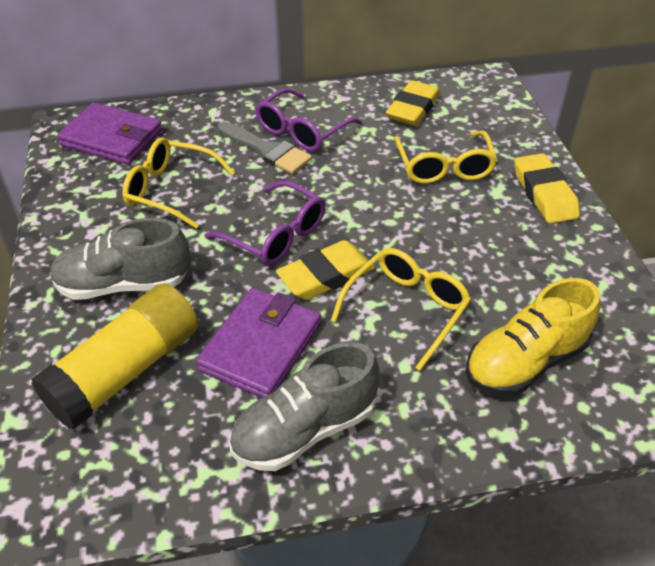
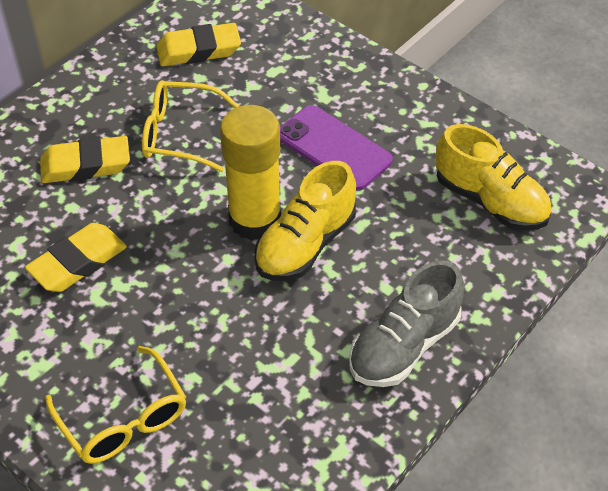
grey brush: 1 -> 0
grey shoe: 2 -> 1
purple glasses: 2 -> 0
purple phone: 0 -> 1
purple wallet: 2 -> 0
yellow glasses: 3 -> 2
yellow shoe: 1 -> 2

